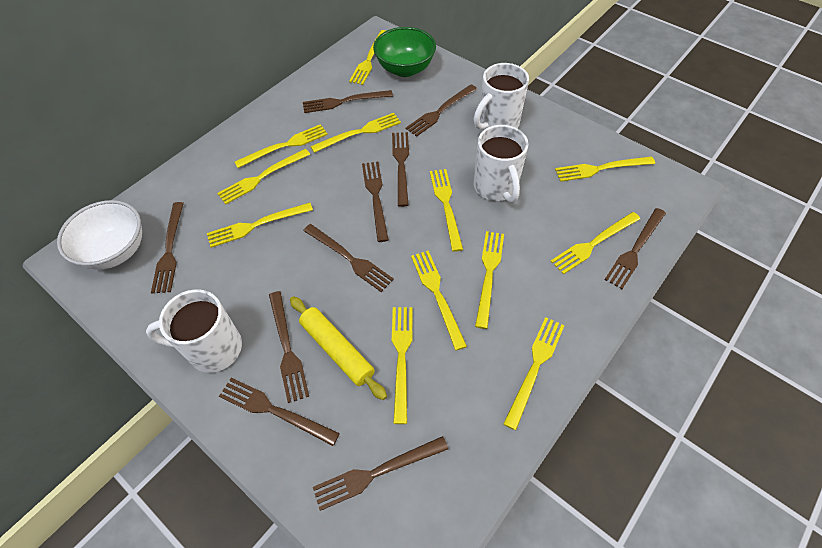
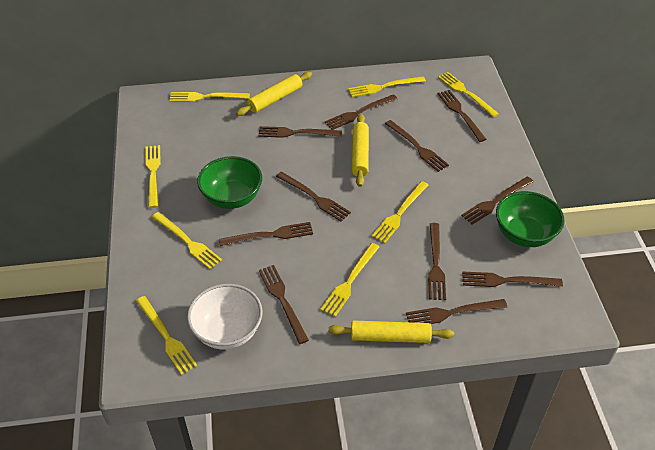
brown fork: 10 -> 11
green bowl: 1 -> 2
white mug: 3 -> 0
yellow fork: 12 -> 8
yellow rolling pin: 1 -> 3

